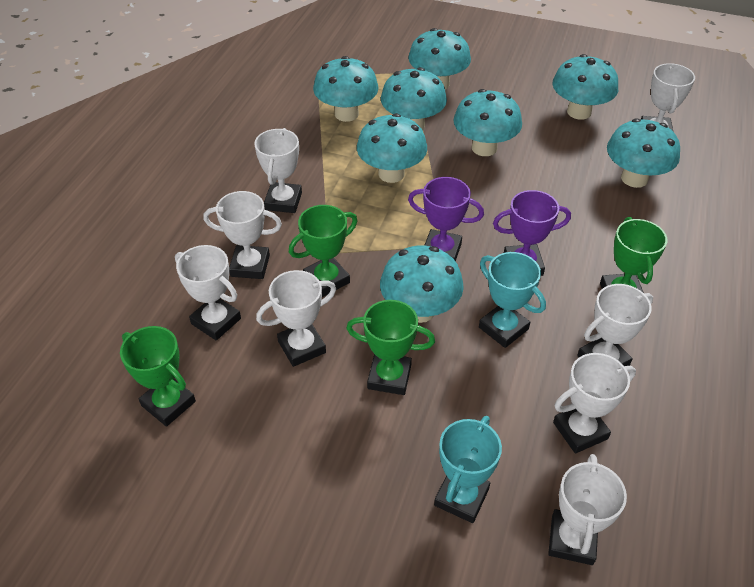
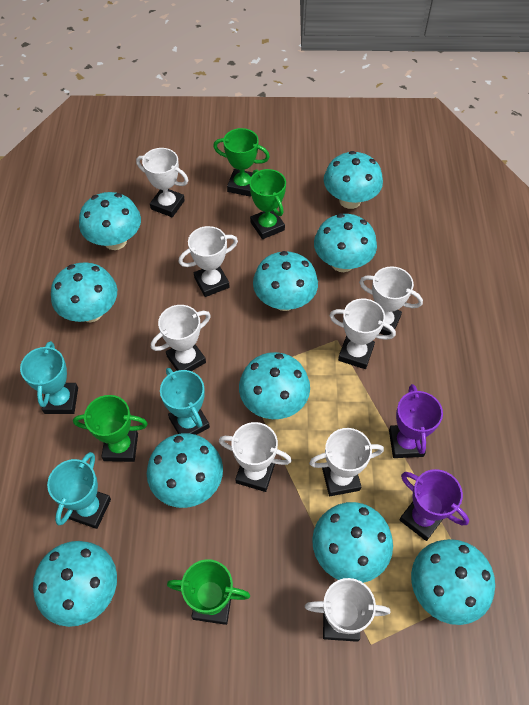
turquoise mushroom: 8 -> 10
turquoise trophy: 2 -> 3

